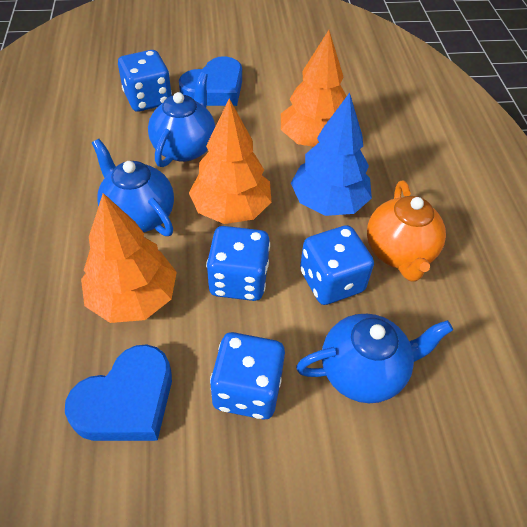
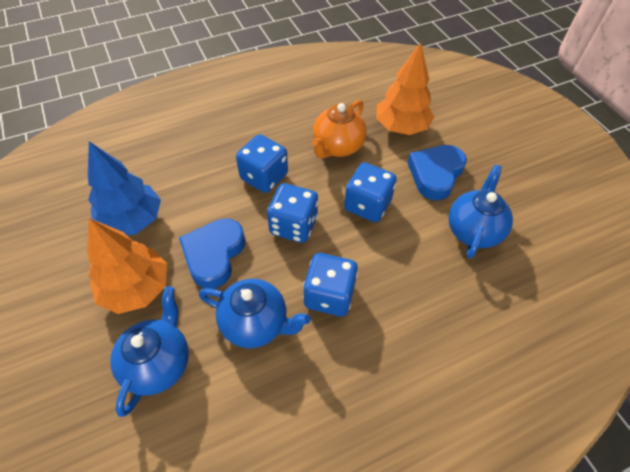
orange tree: 3 -> 2

